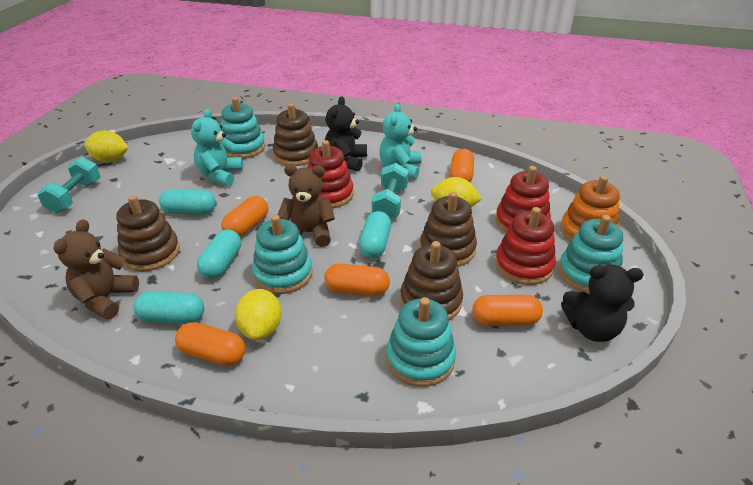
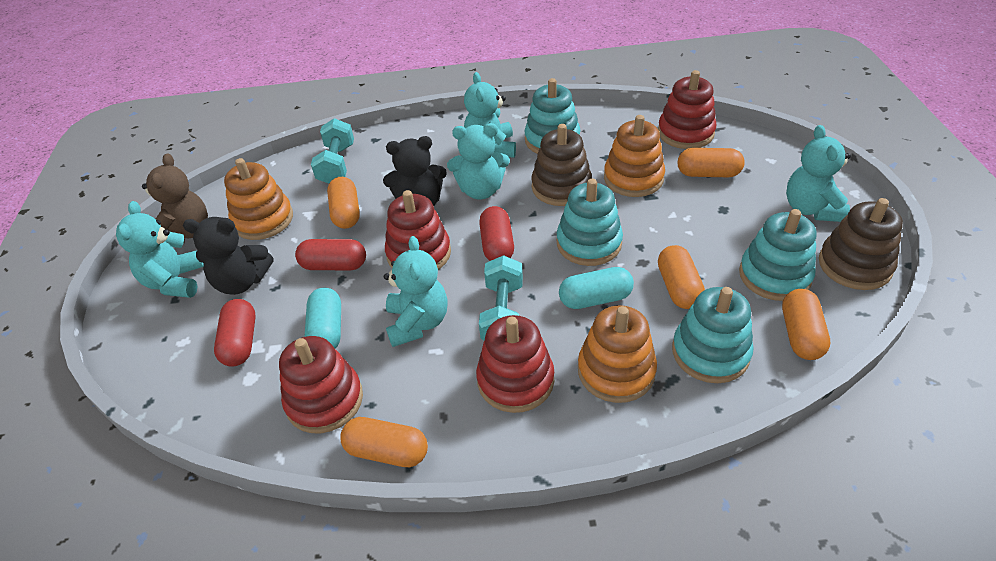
brown stacking toy: 4 -> 2
brown teddy bear: 2 -> 1
orange stacking toy: 1 -> 3
red capsule: 0 -> 3
red stacking toy: 3 -> 4
turquoise capsule: 4 -> 2
turquoise teddy bear: 2 -> 5
yellow lemon: 3 -> 0

